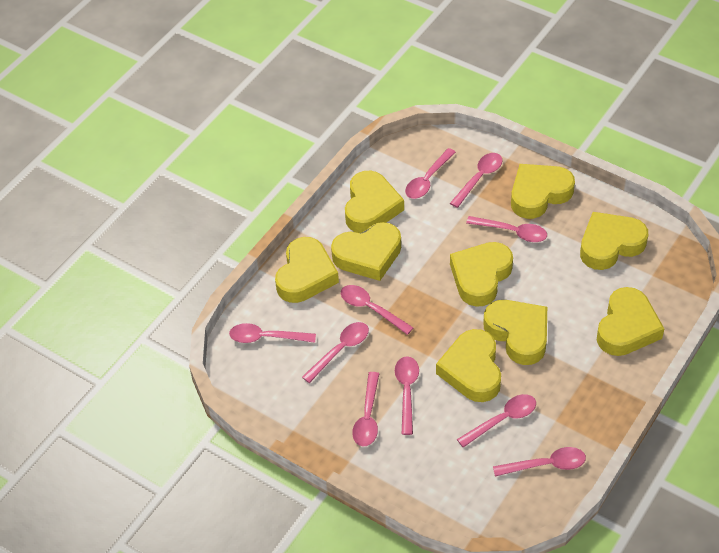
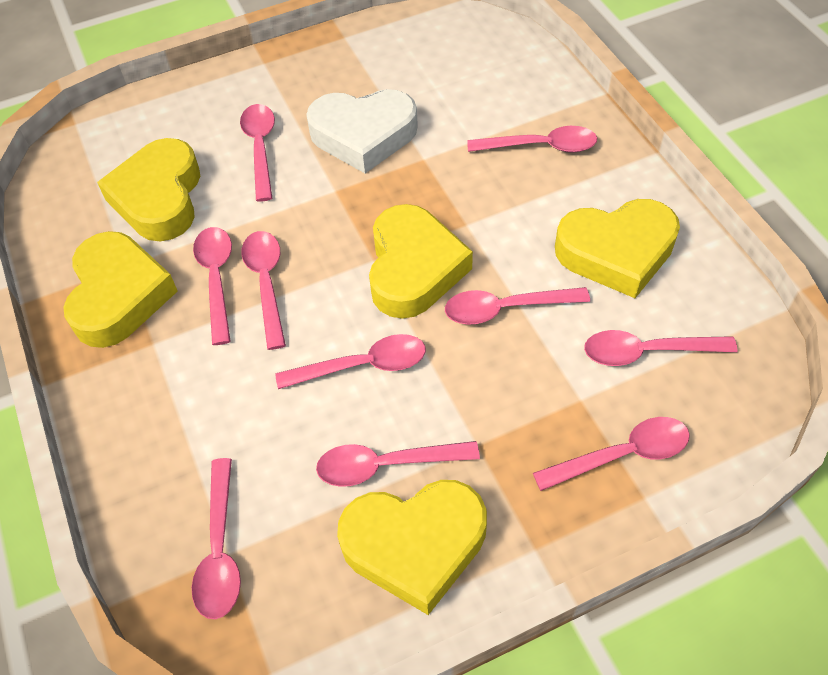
white heart: 0 -> 1
yellow heart: 9 -> 5

